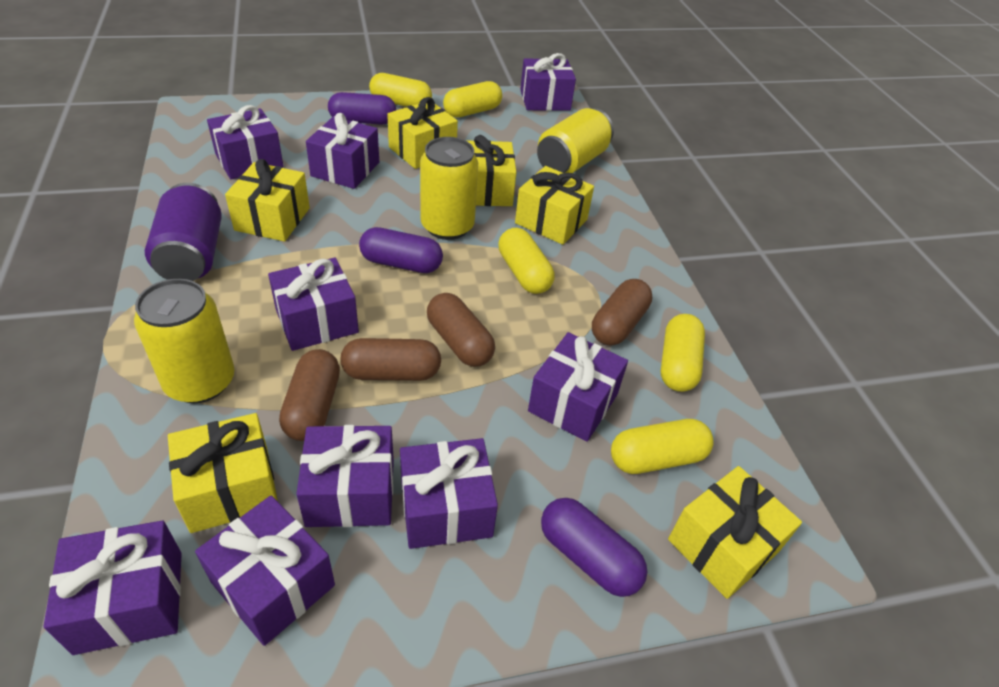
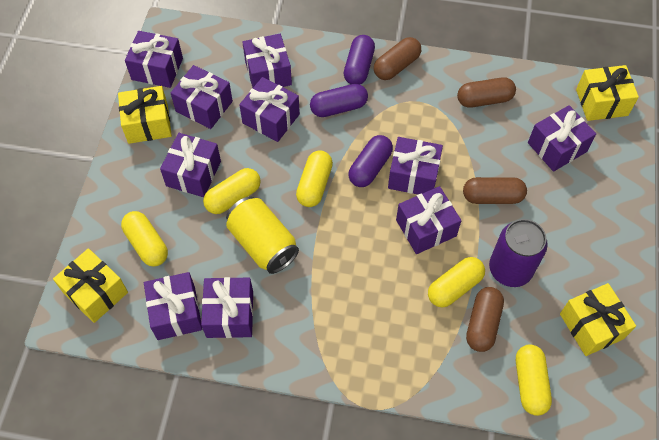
purple gift: 9 -> 10
yellow can: 3 -> 1
yellow gift: 6 -> 4

